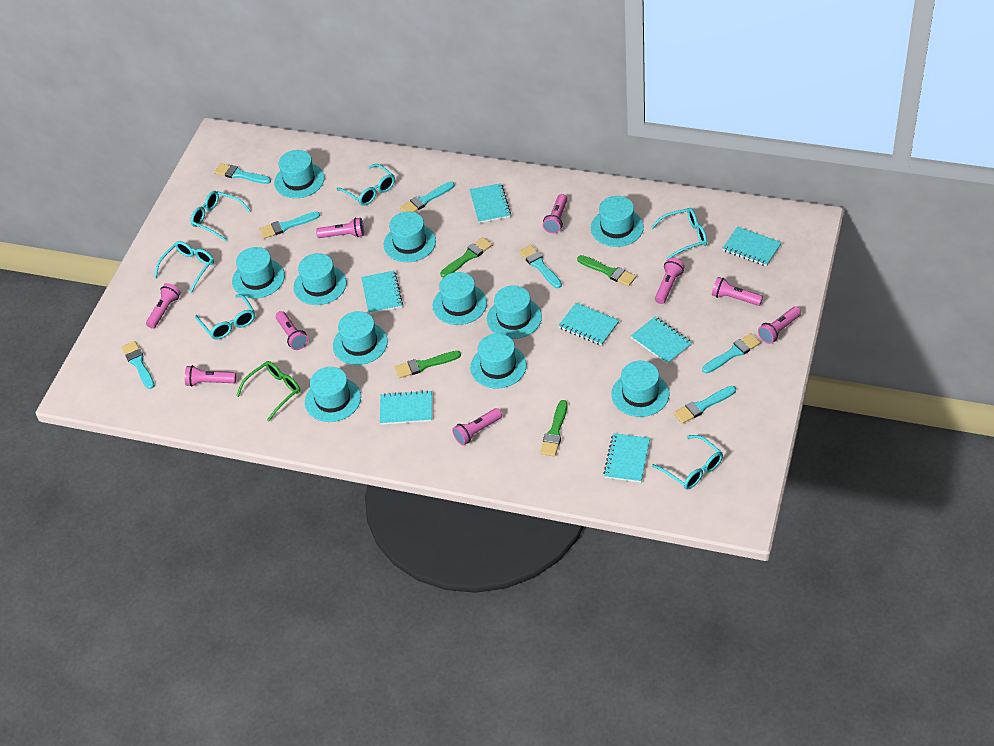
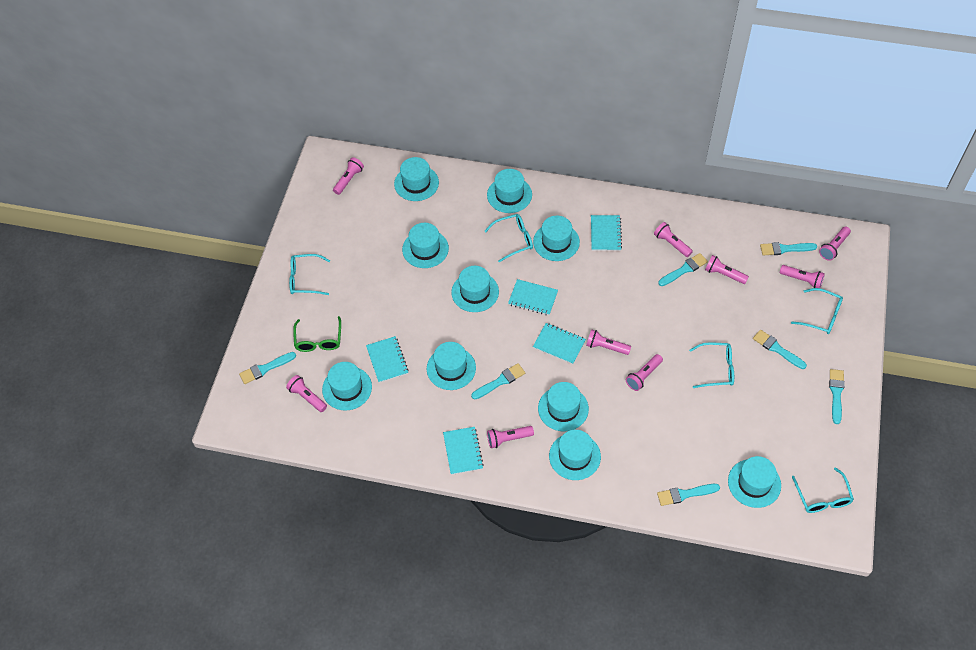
green brush: 4 -> 0
turquoise glasses: 6 -> 5
turquoise hat: 11 -> 10
turquoise notebook: 7 -> 5

